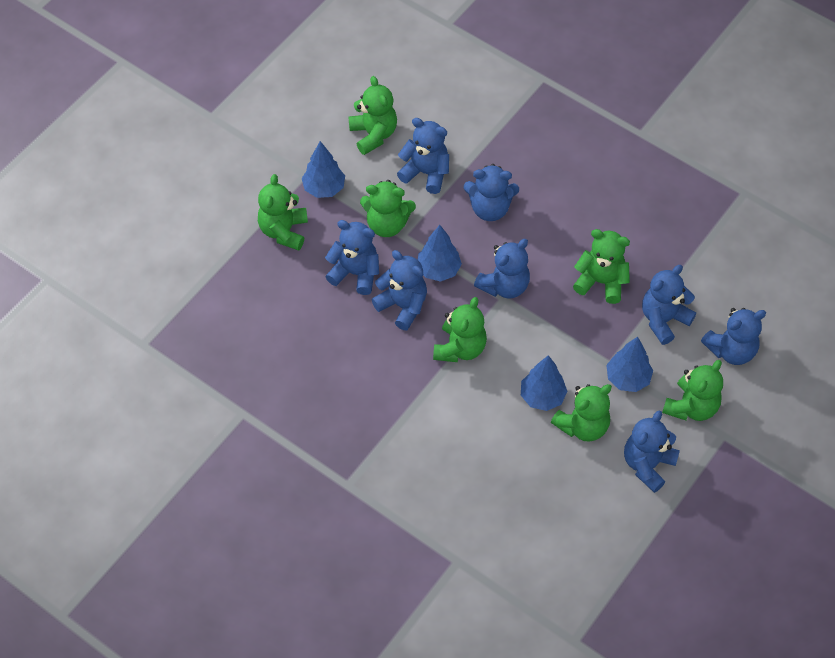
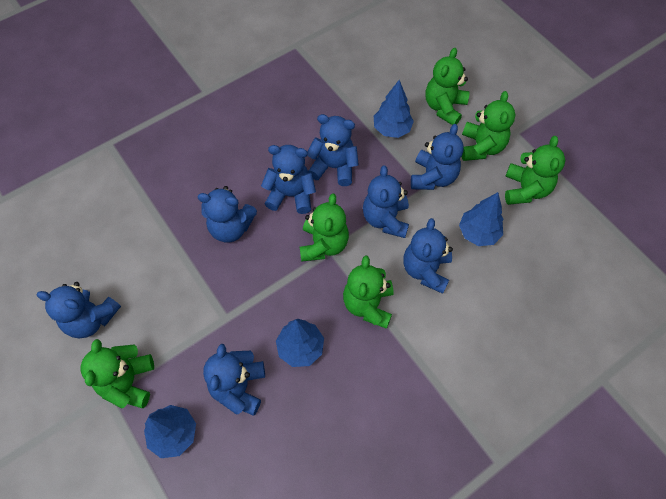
green teddy bear: 7 -> 6

